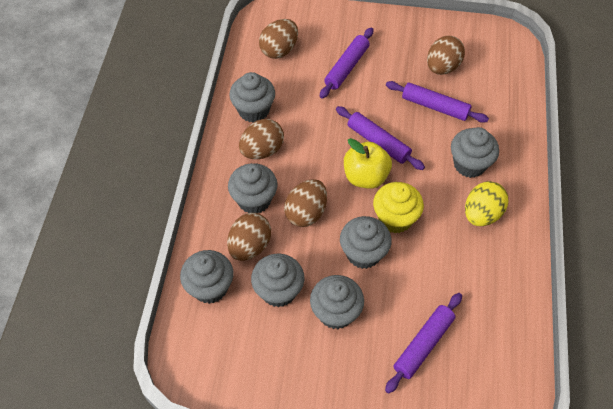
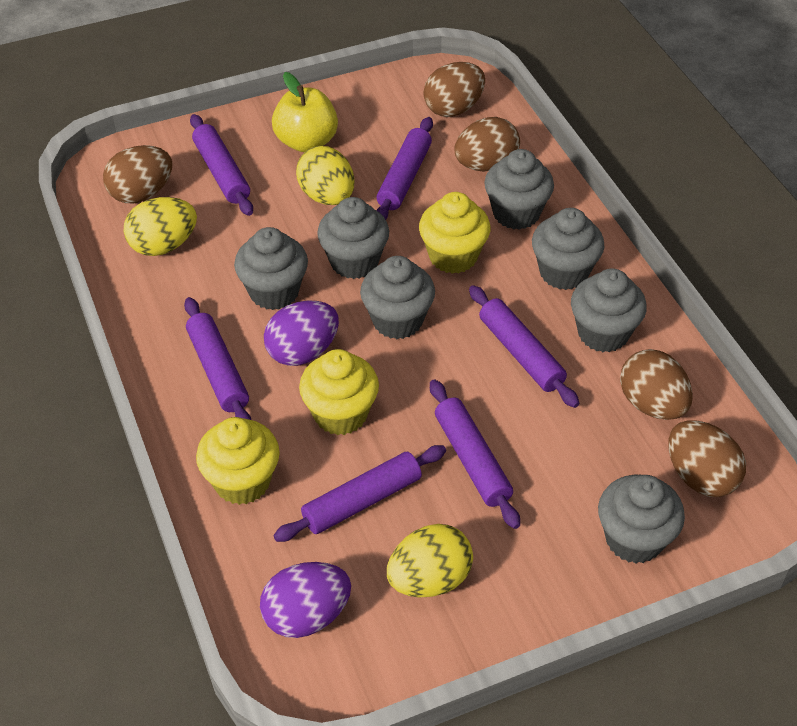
purple egg: 0 -> 2
purple rolling pin: 4 -> 6
yellow cupcake: 1 -> 3
yellow egg: 1 -> 3

